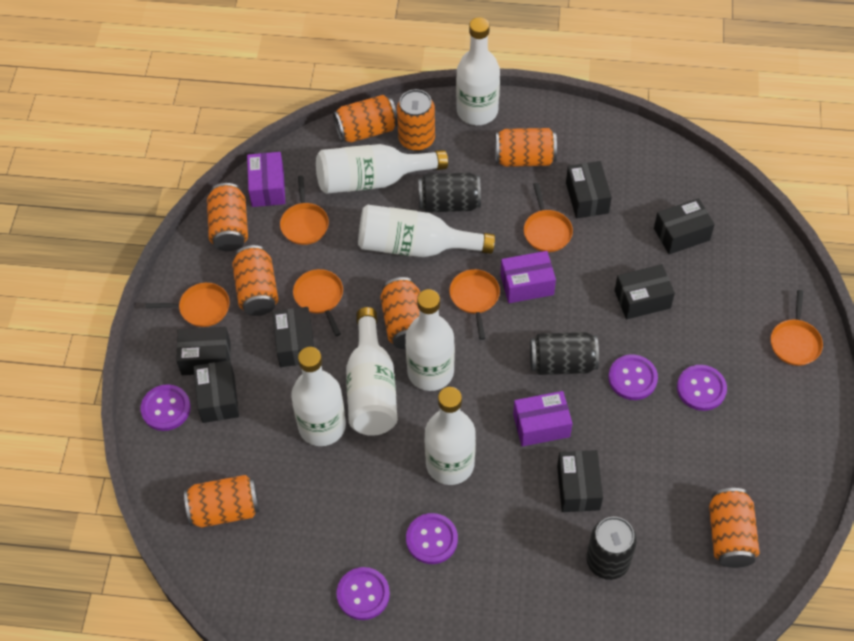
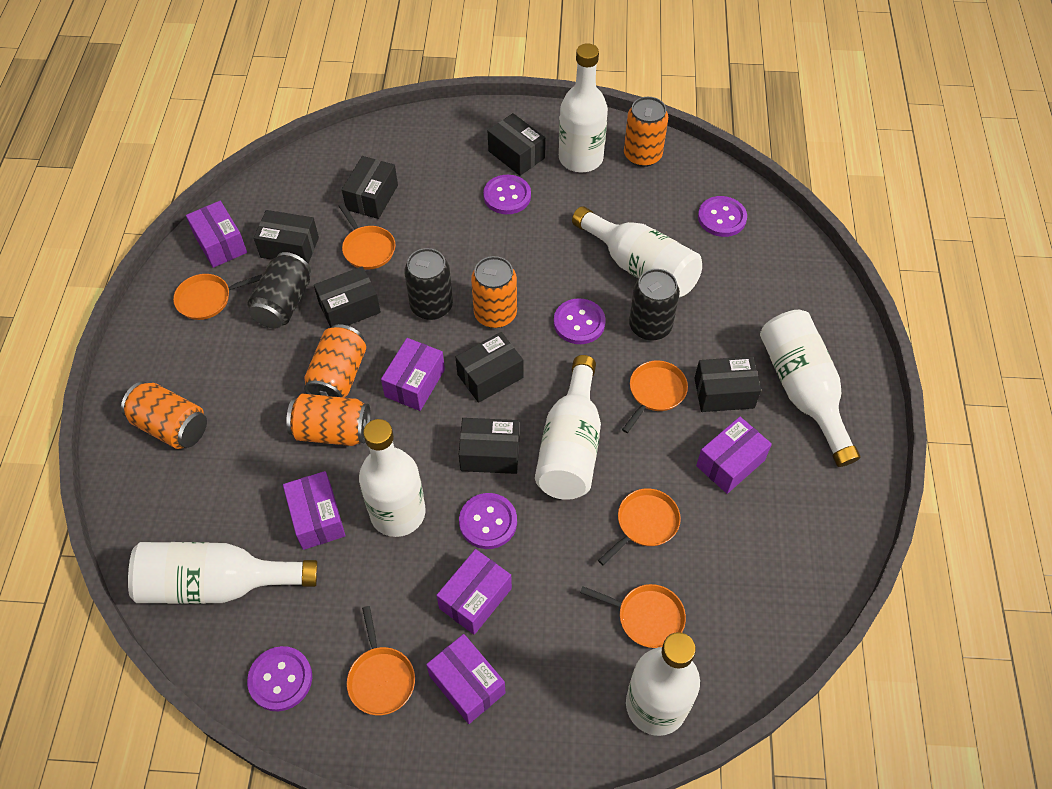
orange can: 8 -> 5
purple box: 3 -> 6

